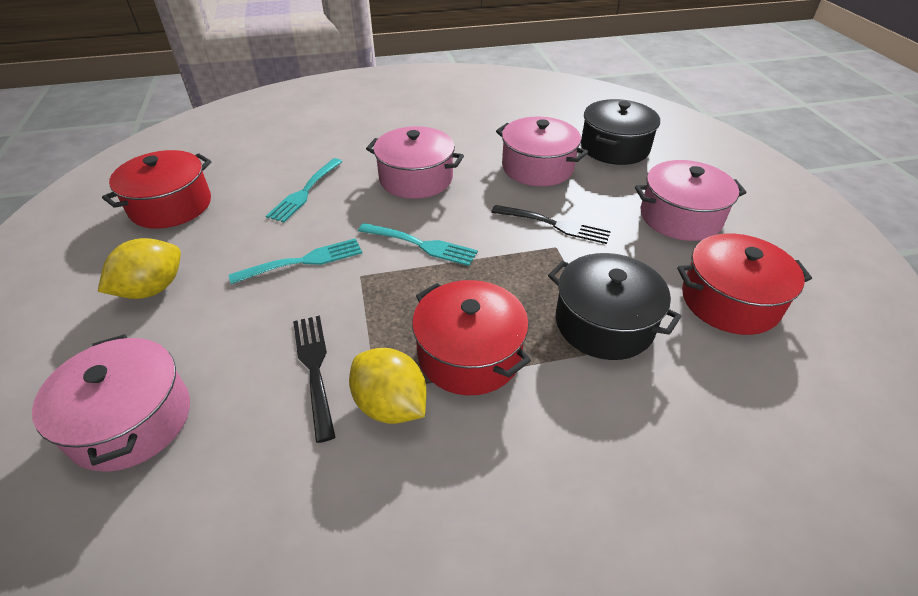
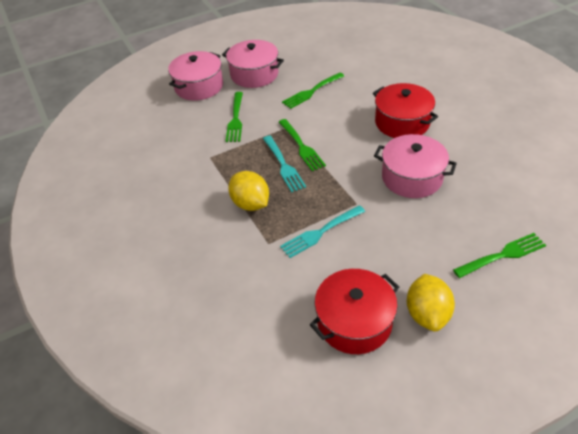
black fork: 2 -> 0
black pot: 2 -> 0
green fork: 0 -> 4
pink pot: 4 -> 3
red pot: 3 -> 2
turquoise fork: 3 -> 2

